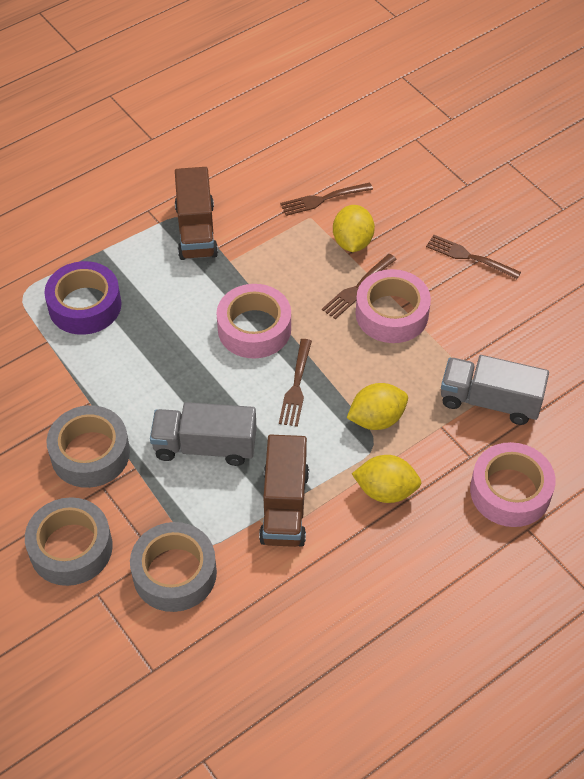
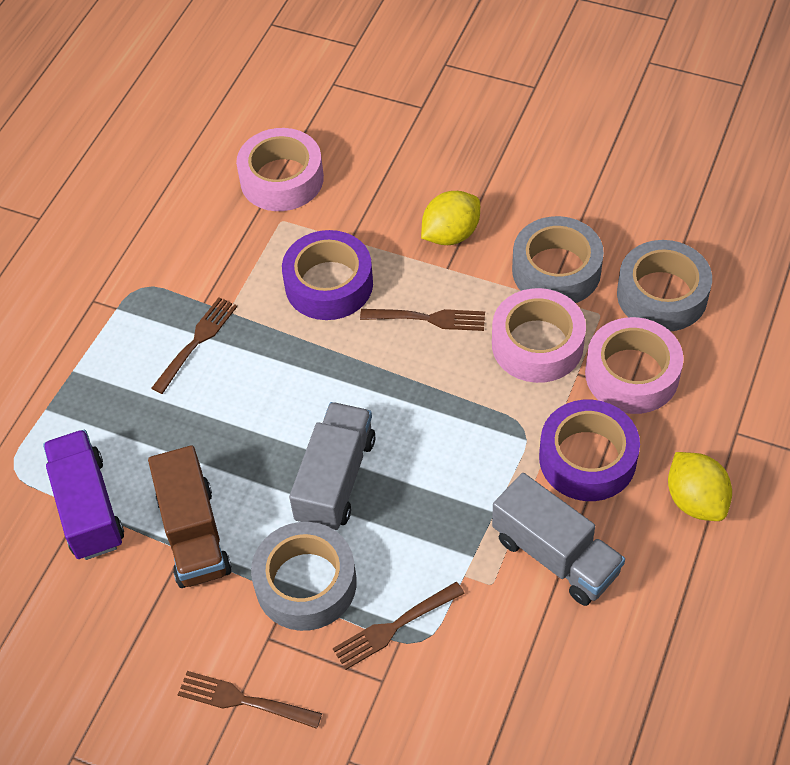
brown truck: 2 -> 1
purple tape: 1 -> 2
purple truck: 0 -> 1
yellow lemon: 3 -> 2

